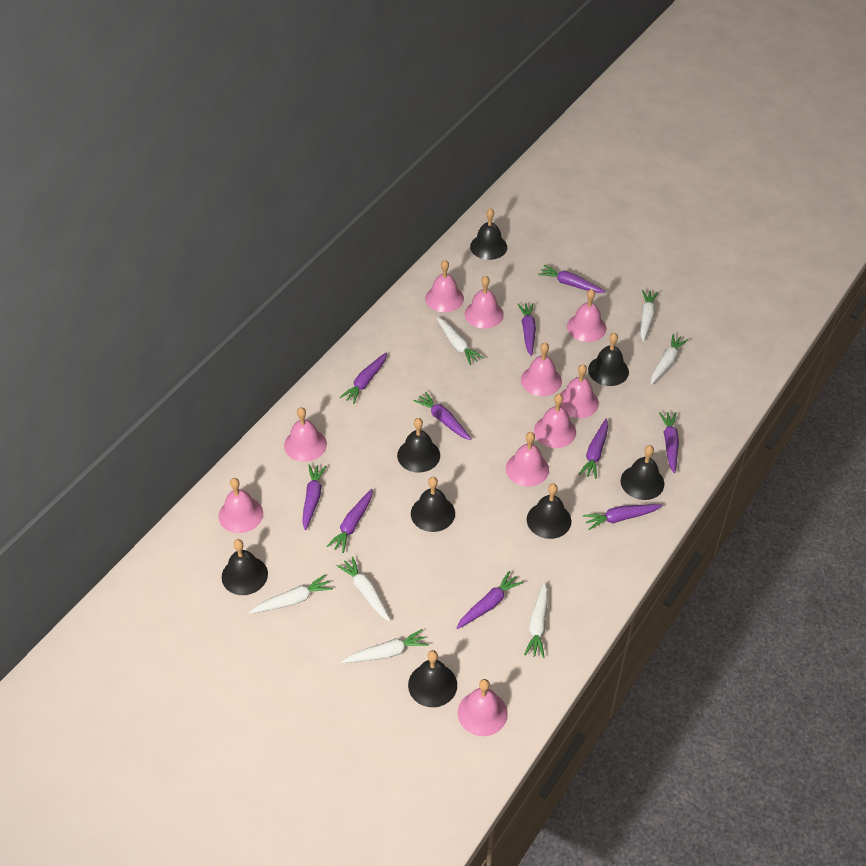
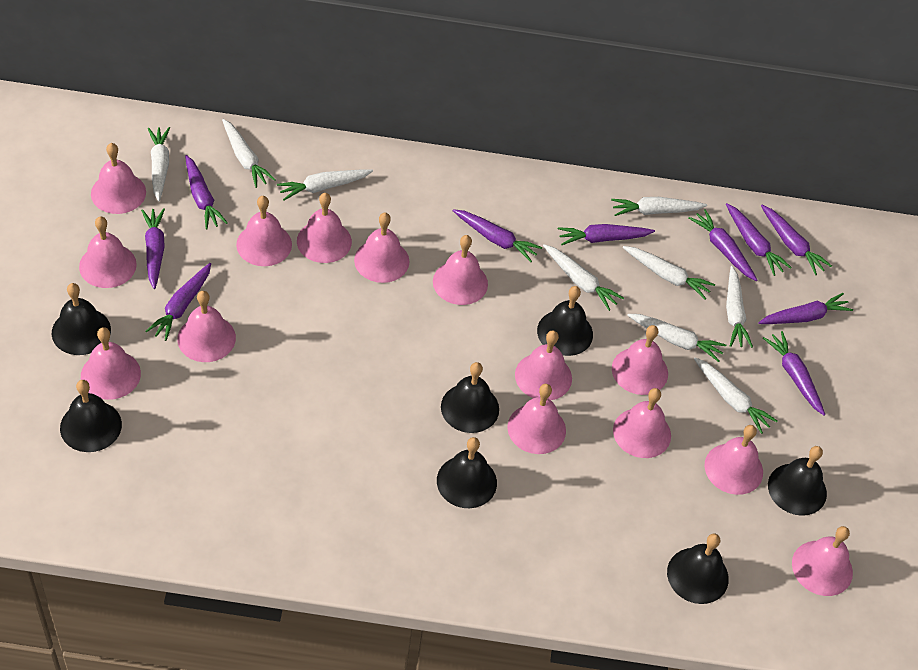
black bell: 8 -> 7
pink bell: 10 -> 14
white carrot: 7 -> 9

